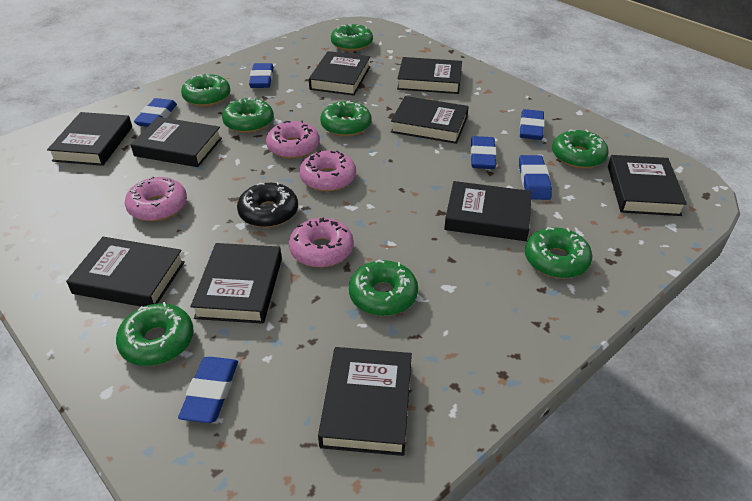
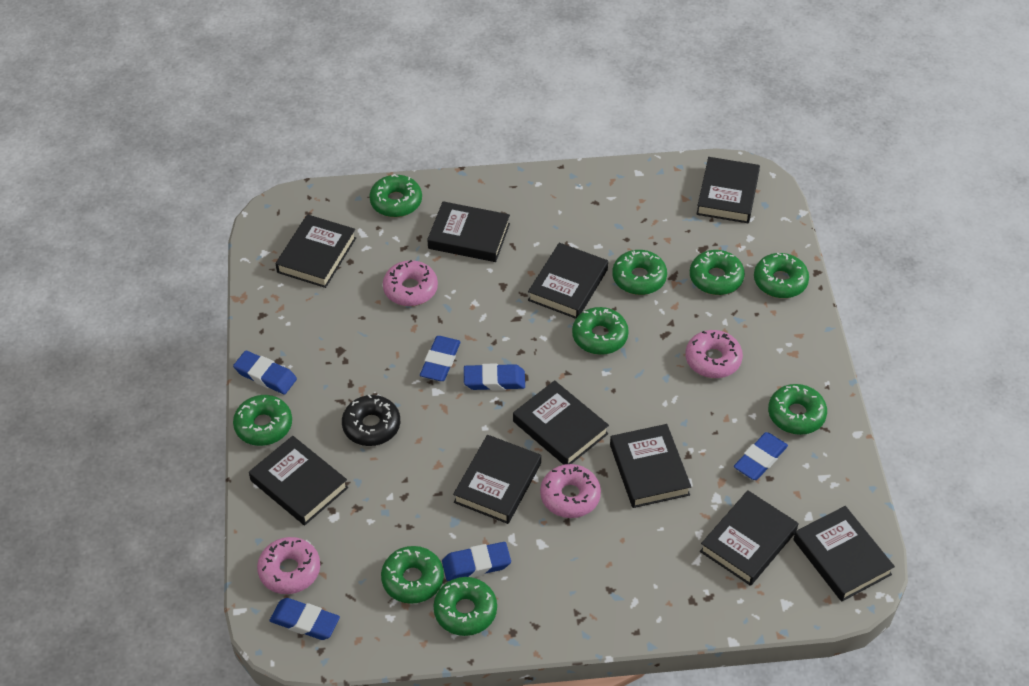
green donut: 8 -> 9

